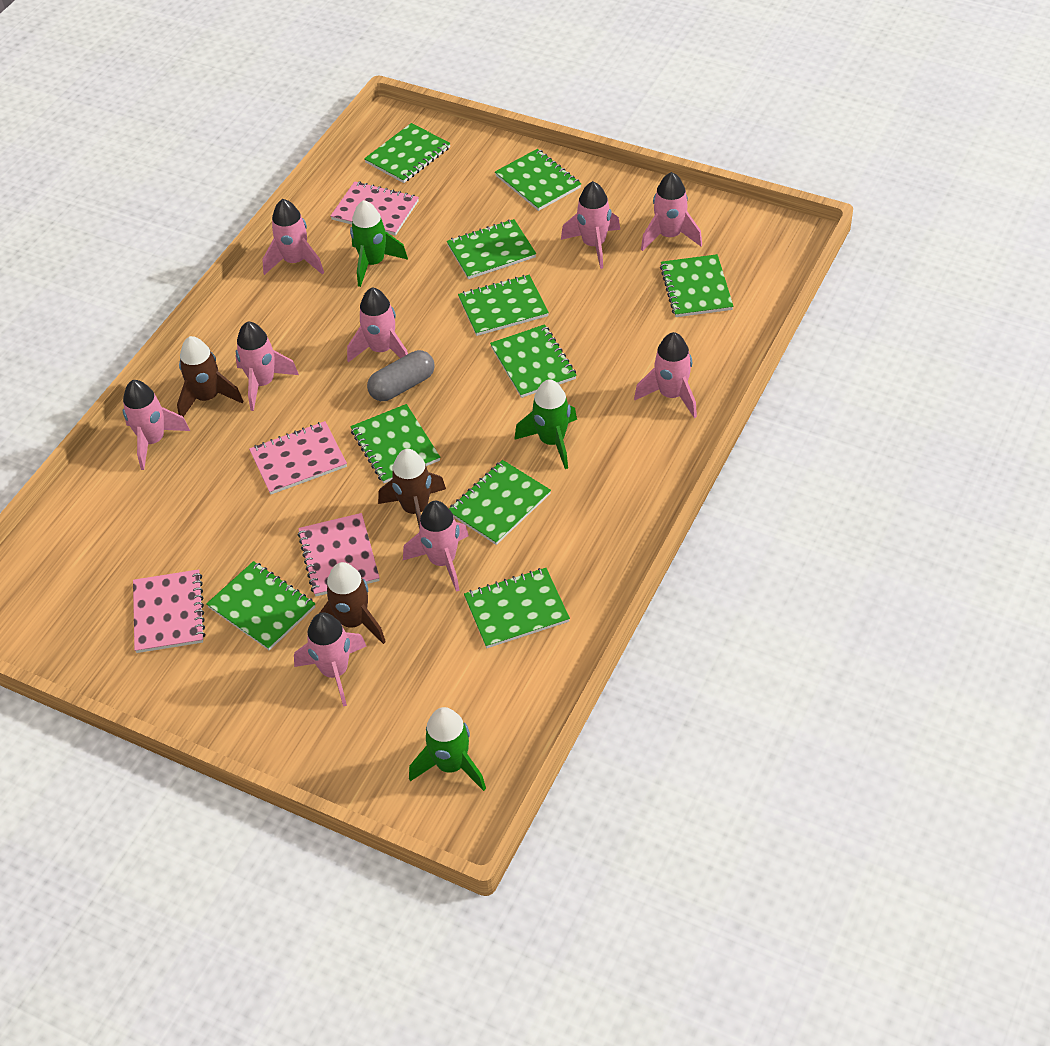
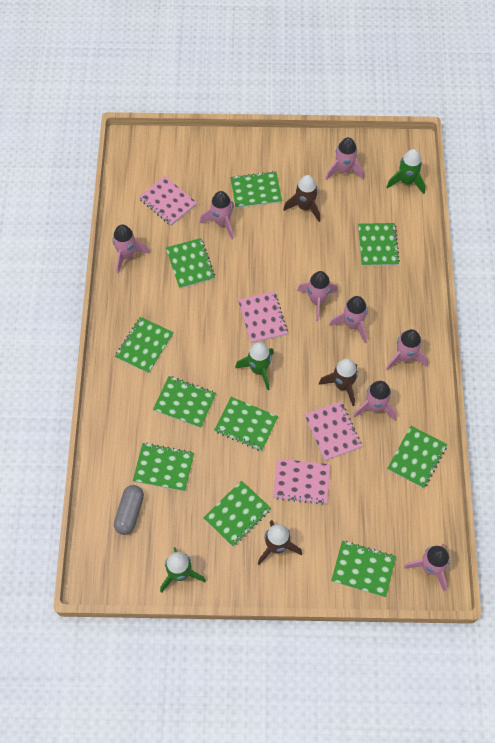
pink rocket: 9 -> 8

